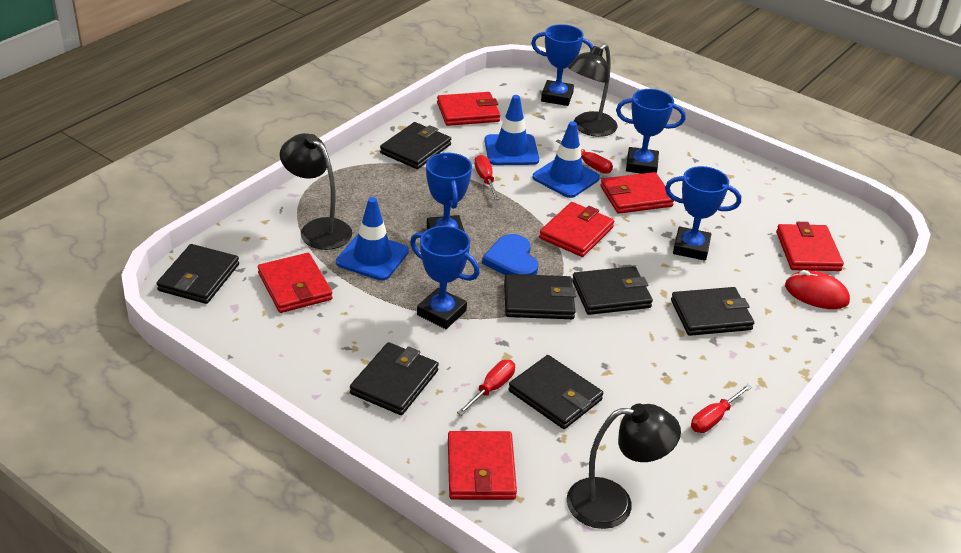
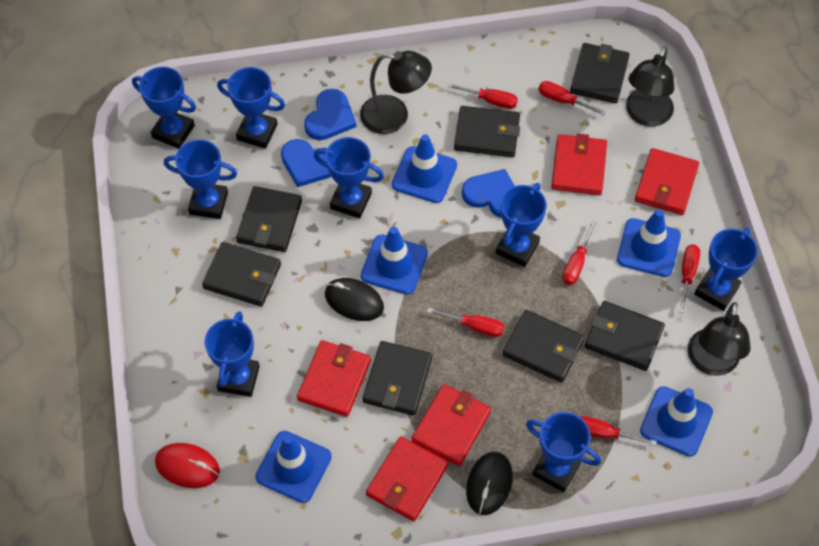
black mouse: 0 -> 2
blue heart: 1 -> 3
blue traffic cone: 3 -> 5
blue trophy: 5 -> 8
red screwdriver: 4 -> 6
red wallet: 6 -> 5

